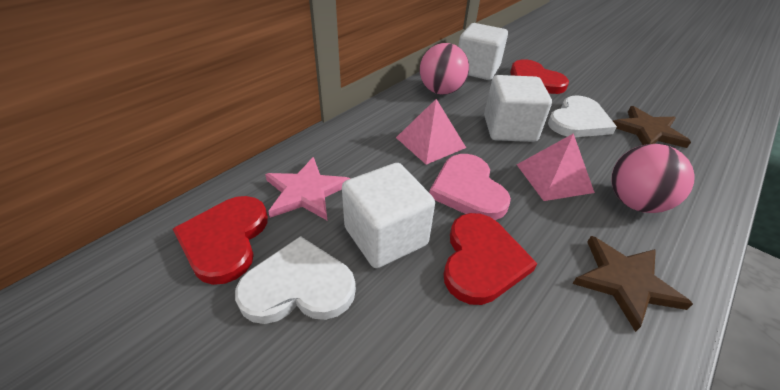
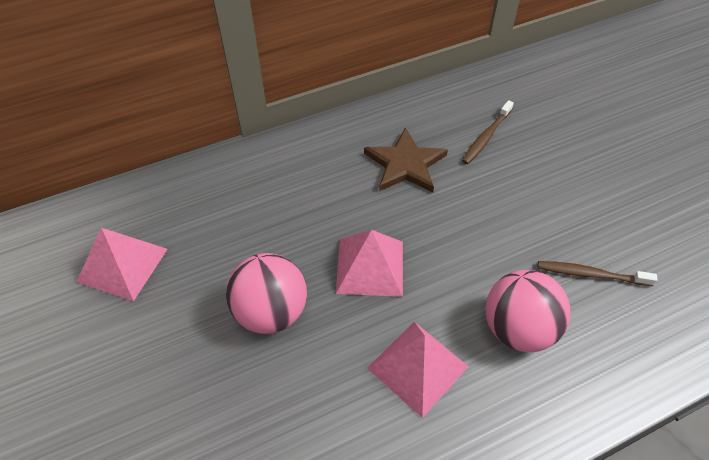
brown star: 2 -> 1
brown toothbrush: 0 -> 2
pink heart: 1 -> 0
pink pyramid: 2 -> 3
pink star: 1 -> 0
red heart: 3 -> 0
white cube: 3 -> 0
white heart: 2 -> 0

